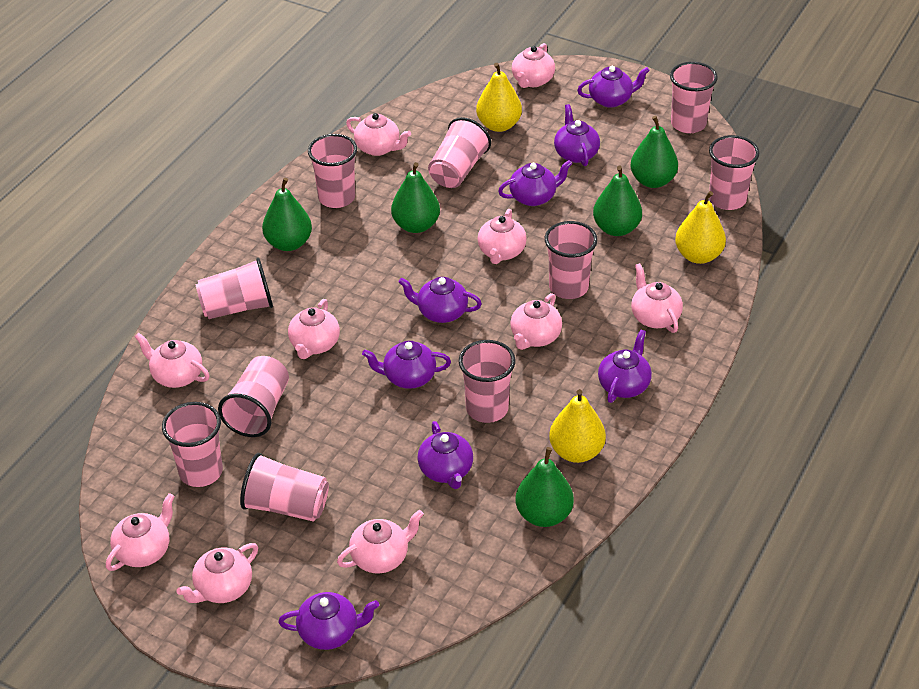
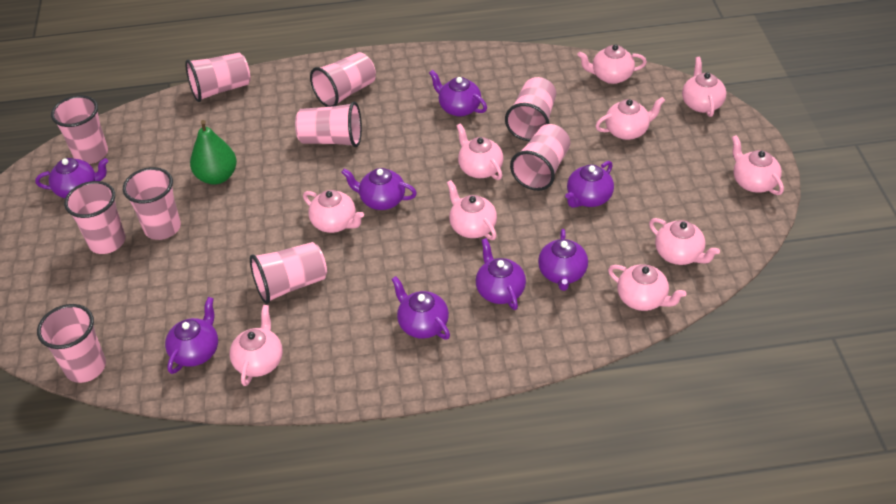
green pear: 5 -> 1
yellow pear: 3 -> 0

